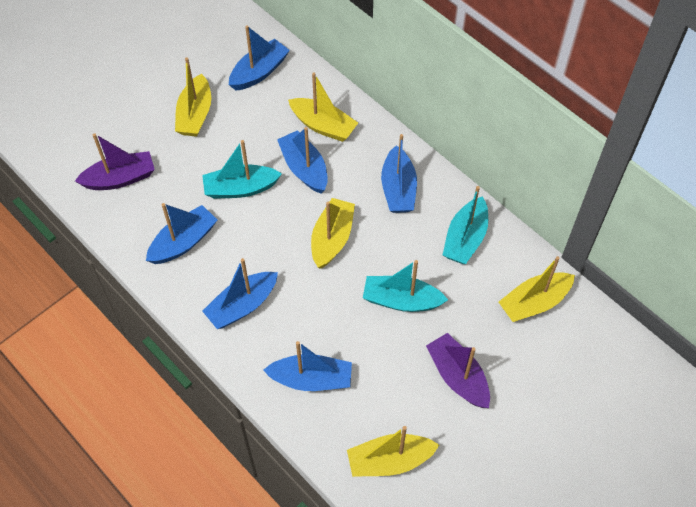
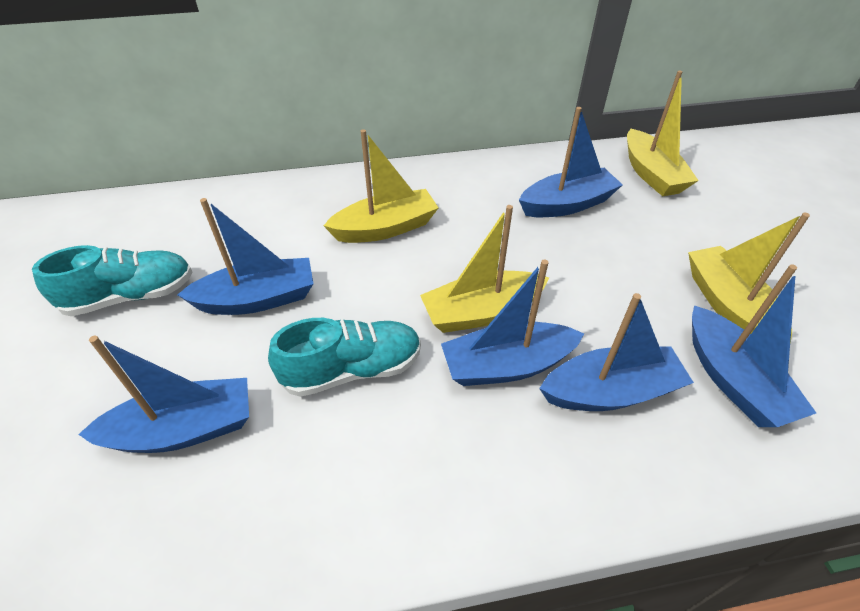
purple boat: 2 -> 0
turquoise boat: 3 -> 0
turquoise shoe: 0 -> 2
yellow boat: 5 -> 4

